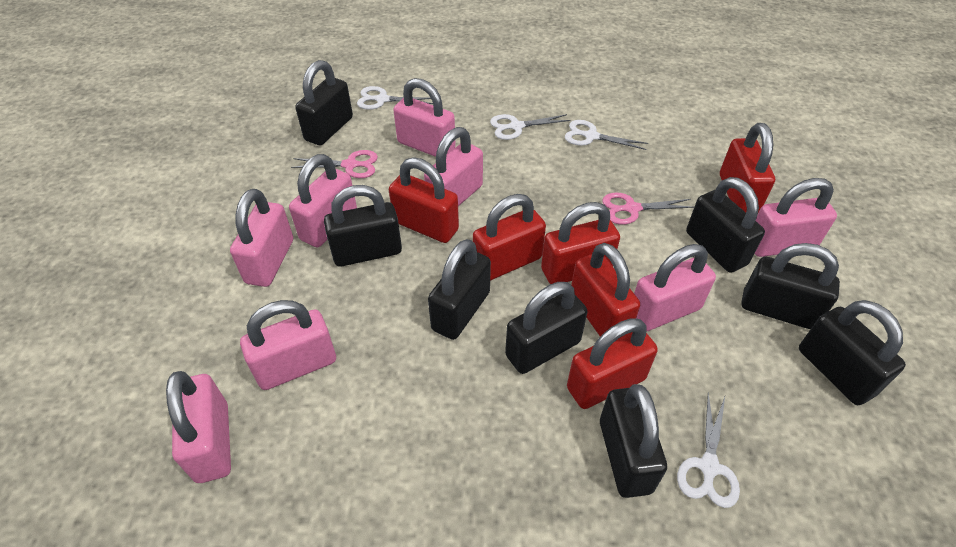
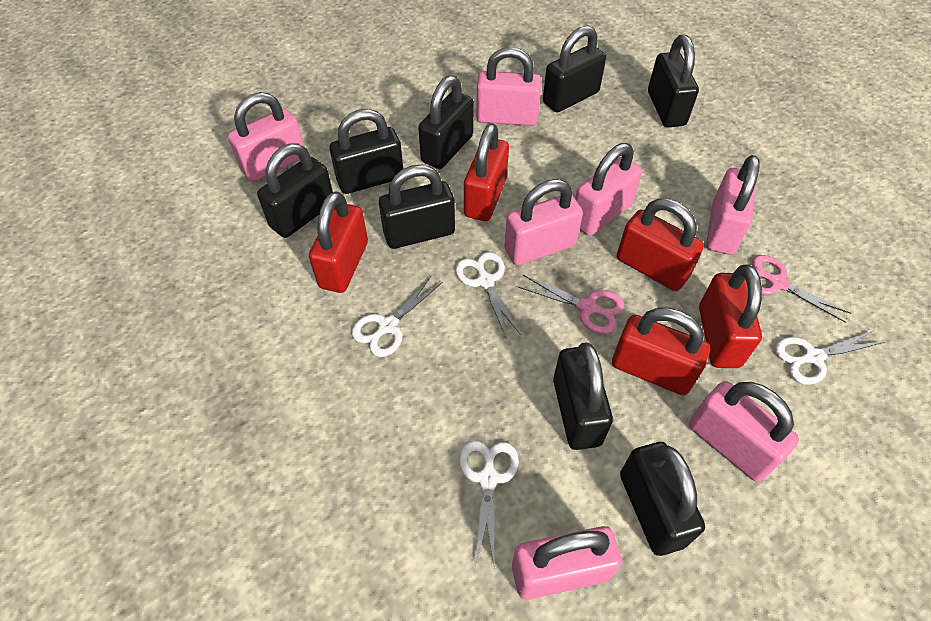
pink padlock: 8 -> 7
red padlock: 6 -> 5

